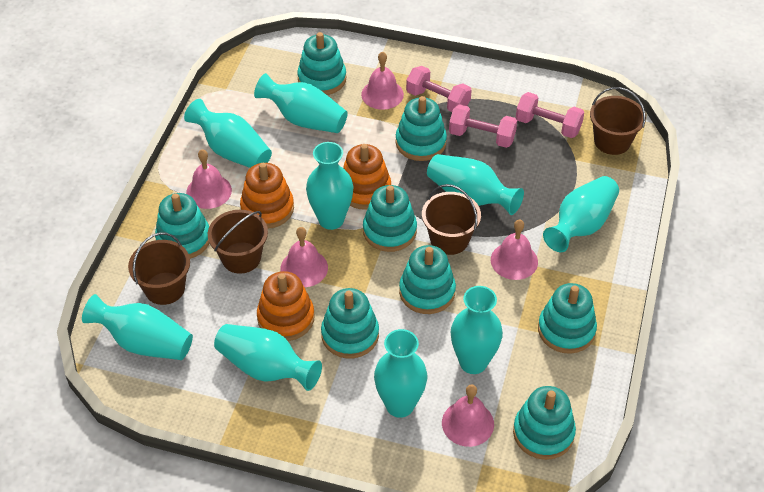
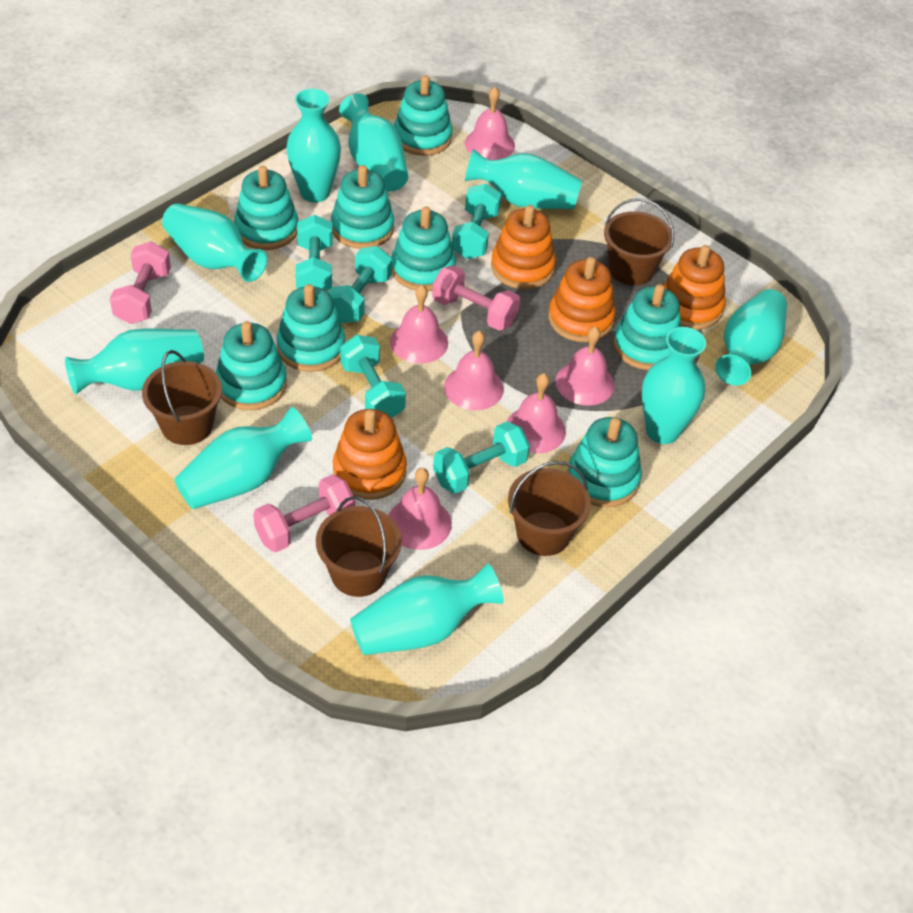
orange stacking toy: 3 -> 4
pink bell: 5 -> 6
turquoise dumbbell: 0 -> 5

